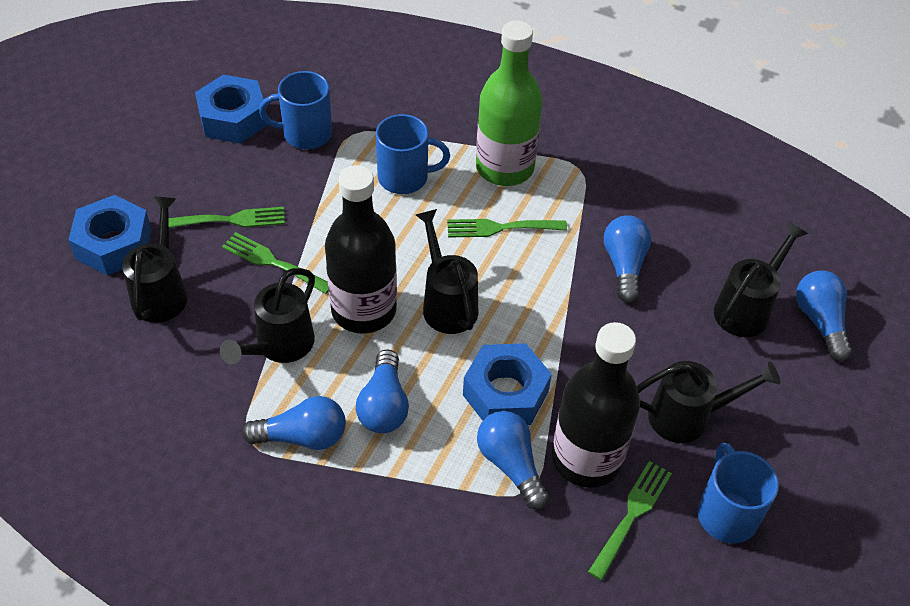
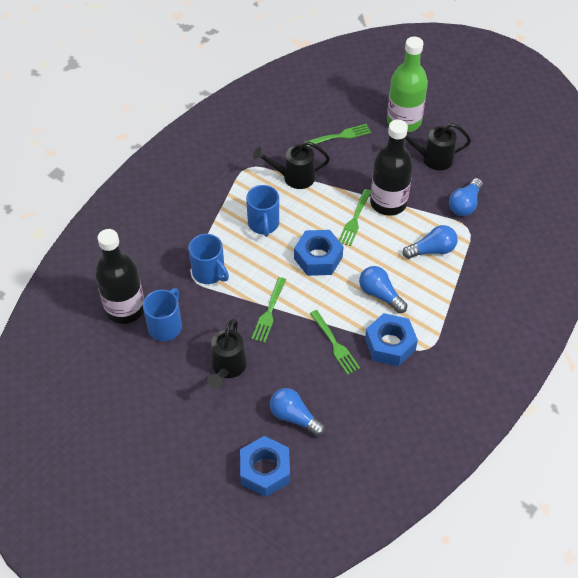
black watering can: 5 -> 3
blue light bulb: 5 -> 4

